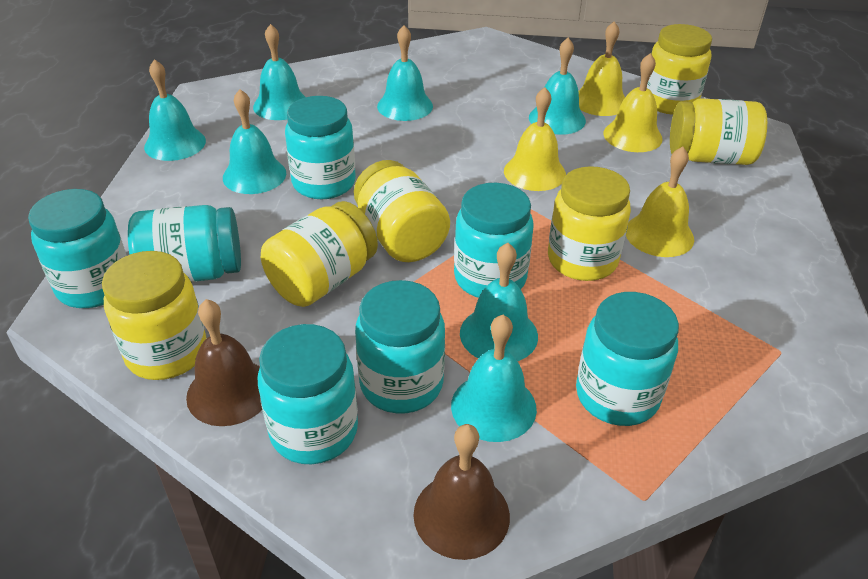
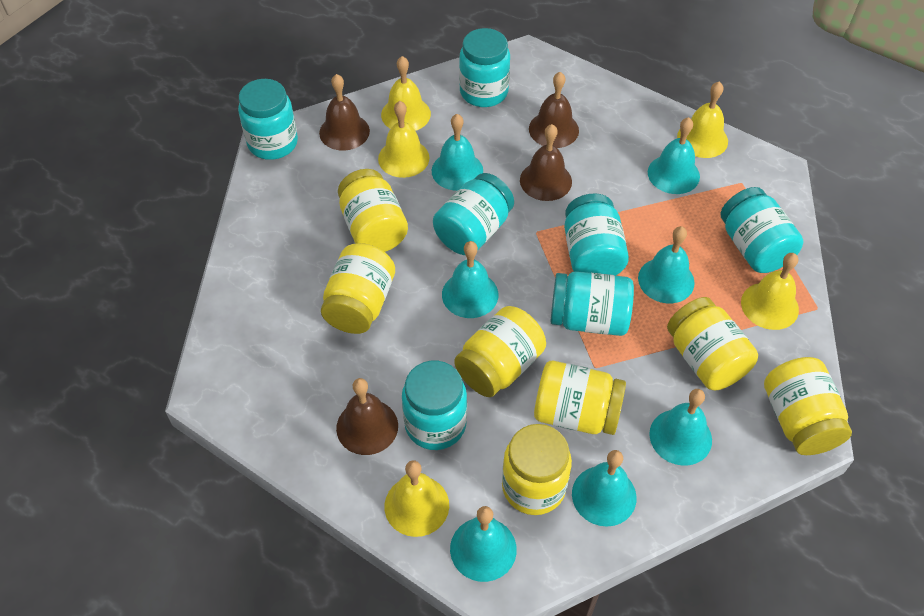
brown bell: 2 -> 4
yellow bell: 4 -> 5
yellow jar: 6 -> 7

